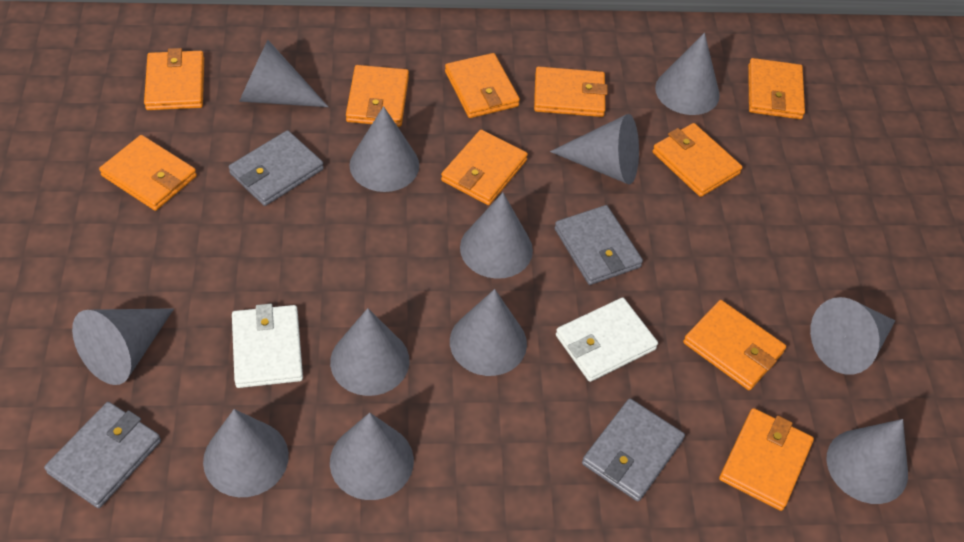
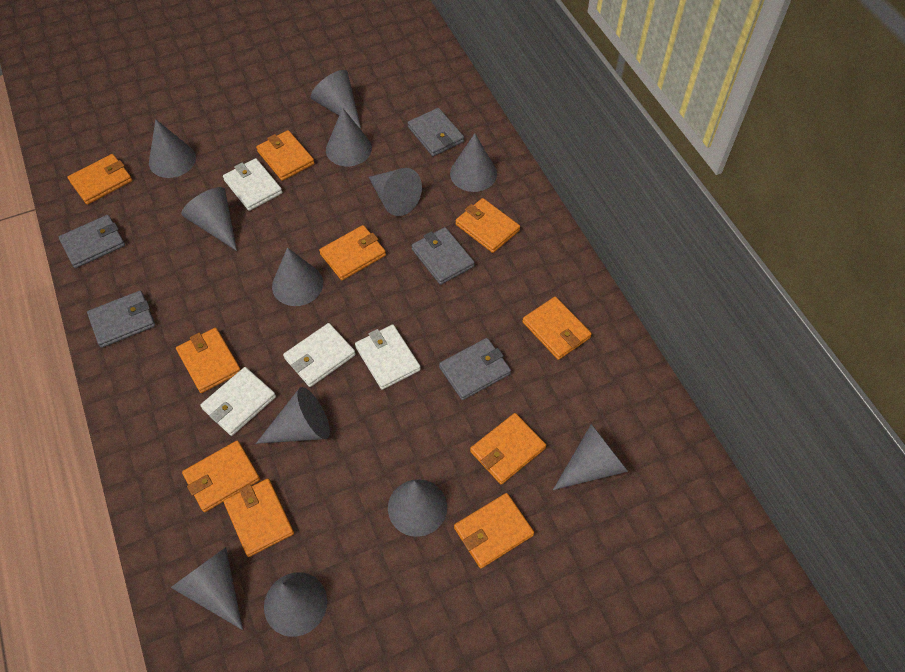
grey wallet: 4 -> 5
white wallet: 2 -> 4

